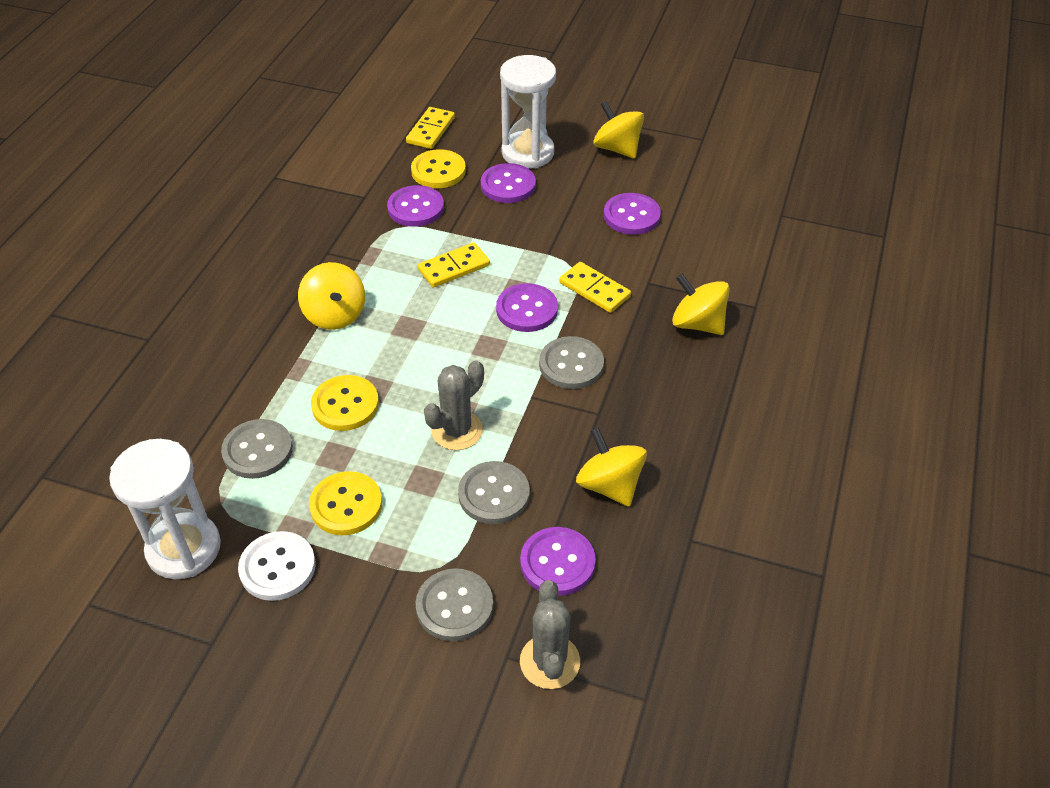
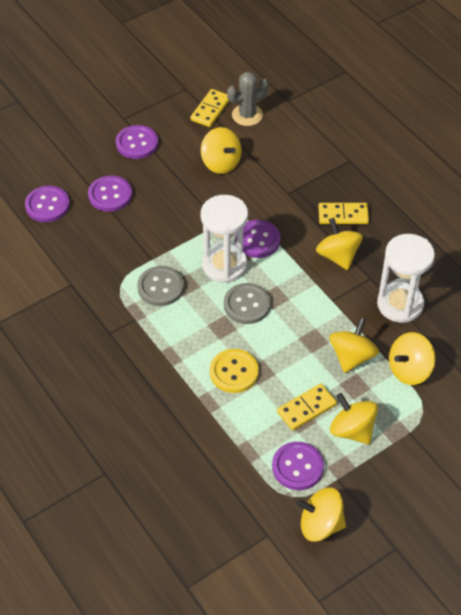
grey button: 4 -> 2
grey cactus: 2 -> 1
white button: 1 -> 0
yellow button: 3 -> 1
yellow spinning top: 4 -> 6

